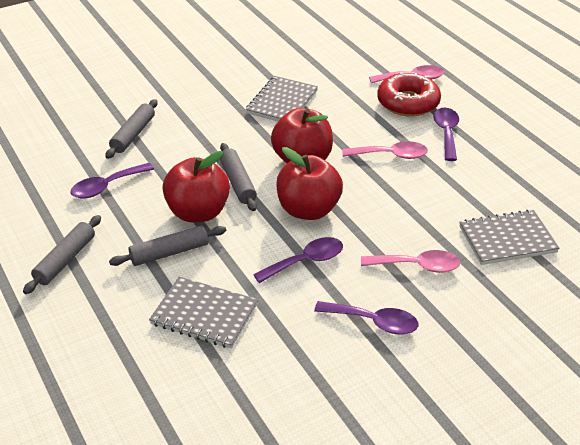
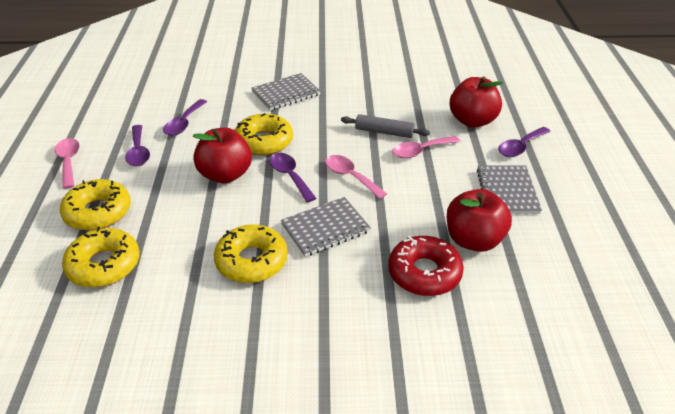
grey rolling pin: 4 -> 1
yellow donut: 0 -> 4

